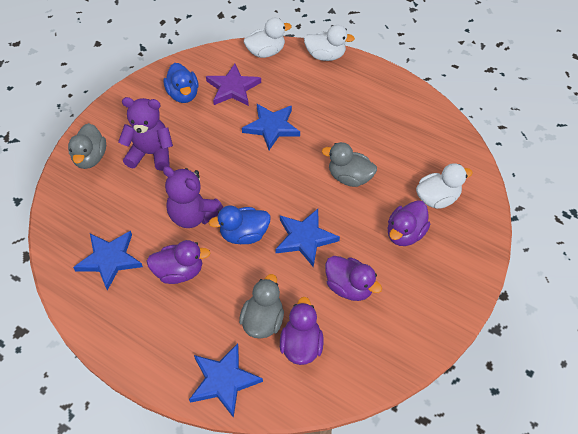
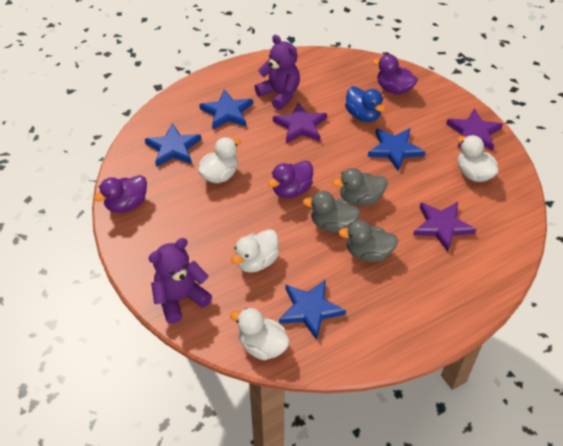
blue duck: 2 -> 1
purple duck: 4 -> 3
purple star: 1 -> 3
white duck: 3 -> 4

